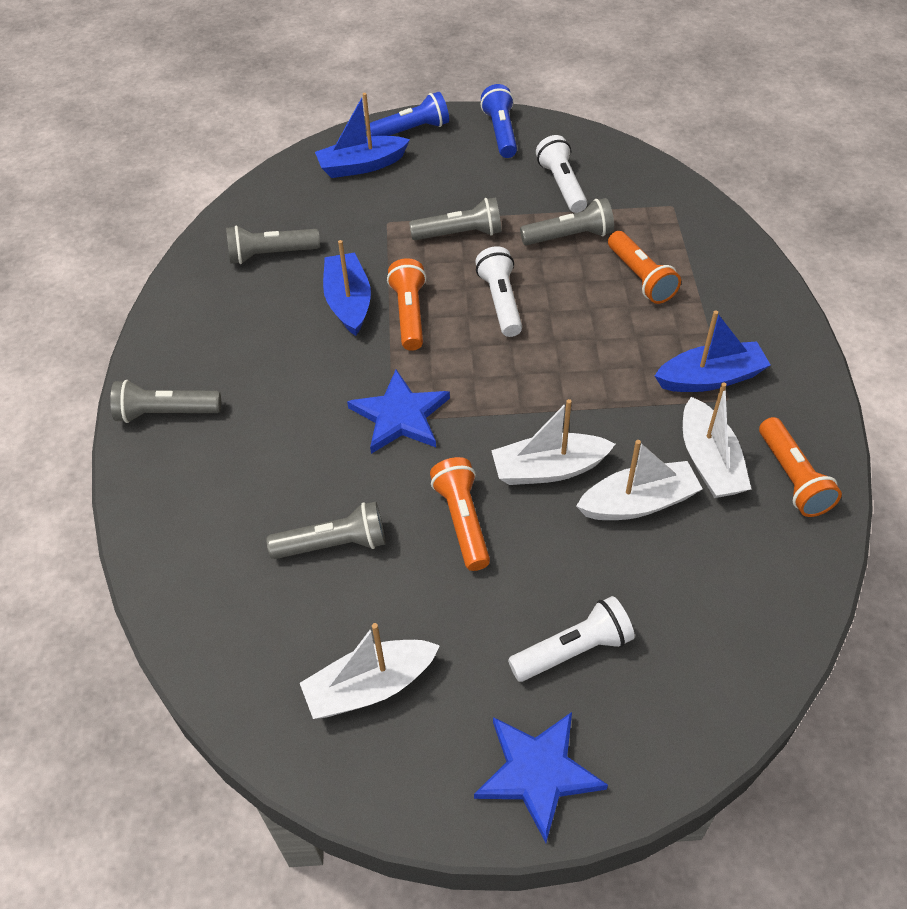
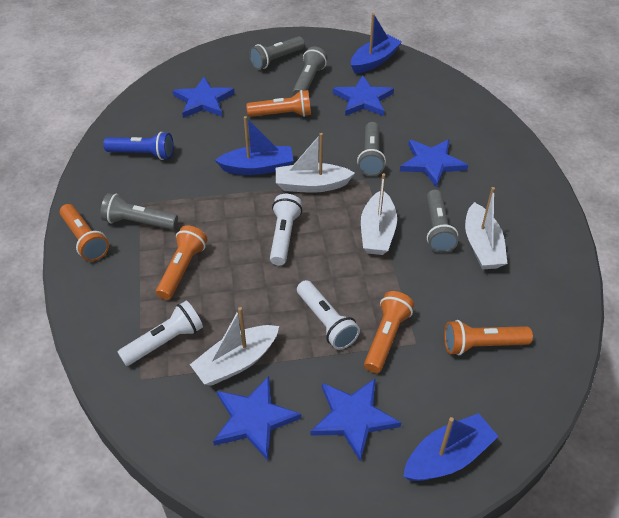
blue flashlight: 2 -> 1
blue star: 2 -> 5
orange flashlight: 4 -> 5

